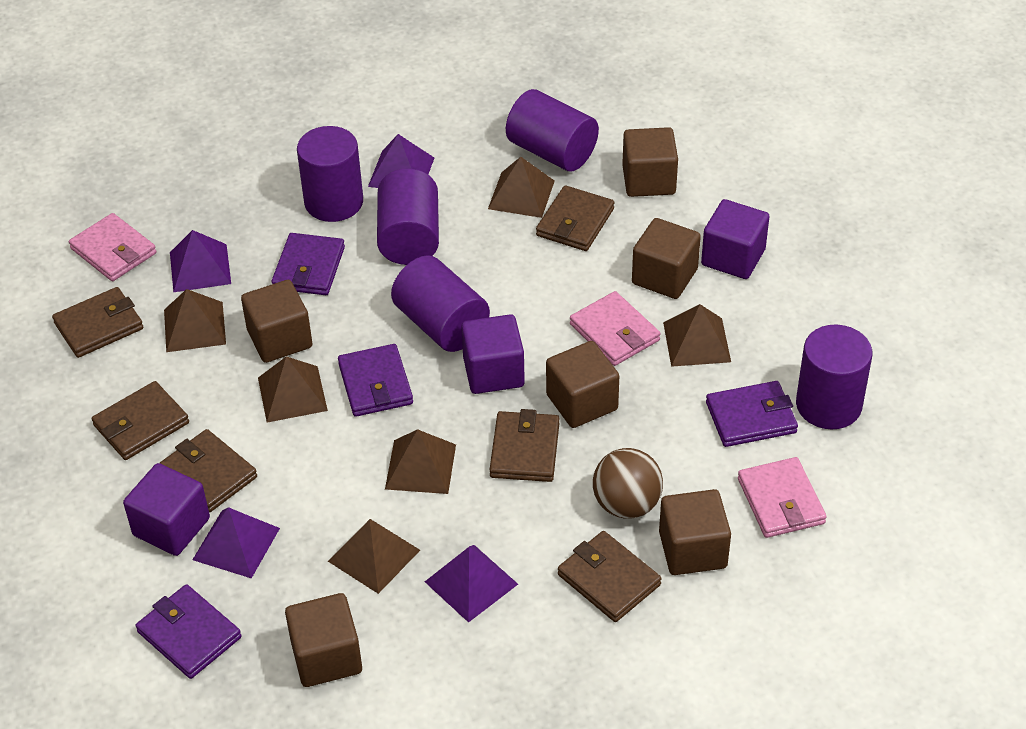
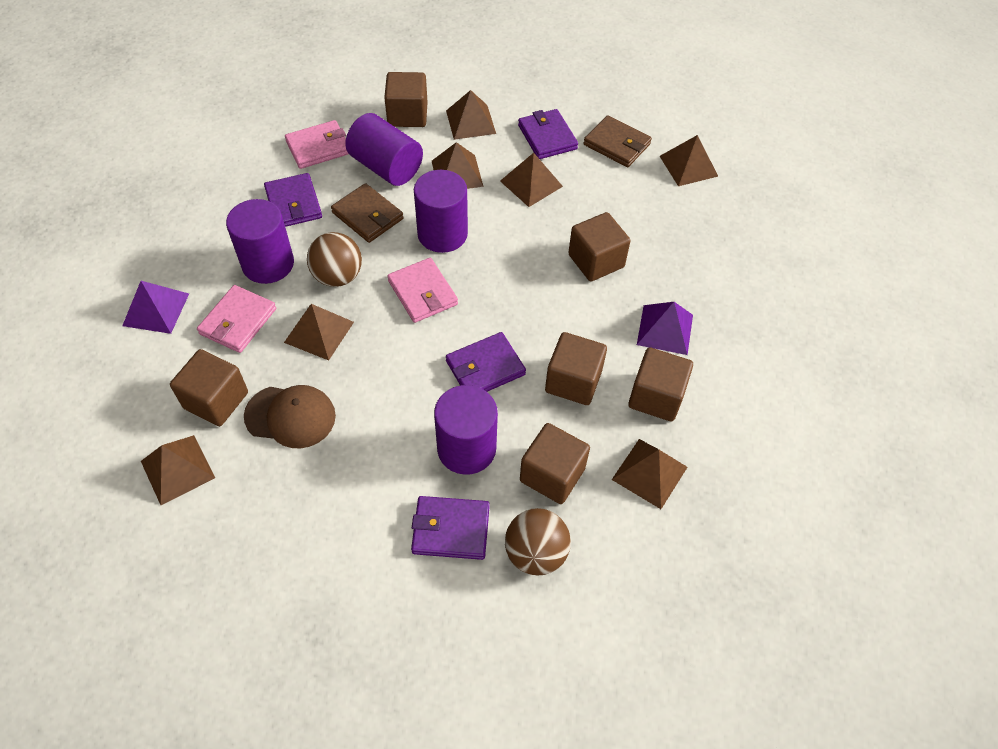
brown ball: 1 -> 2
brown cap: 0 -> 1
brown pyramid: 6 -> 7
brown wallet: 6 -> 2
purple cube: 3 -> 0
purple cylinder: 5 -> 4
purple pyramid: 4 -> 2

